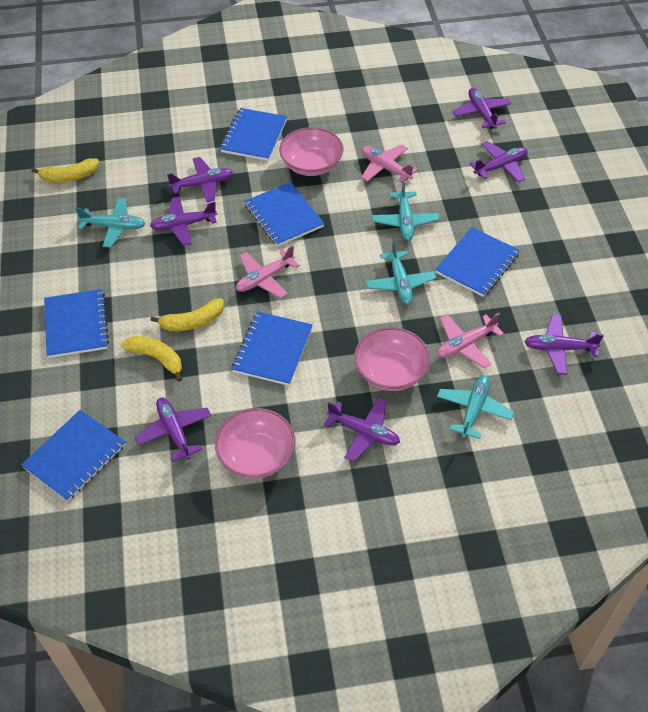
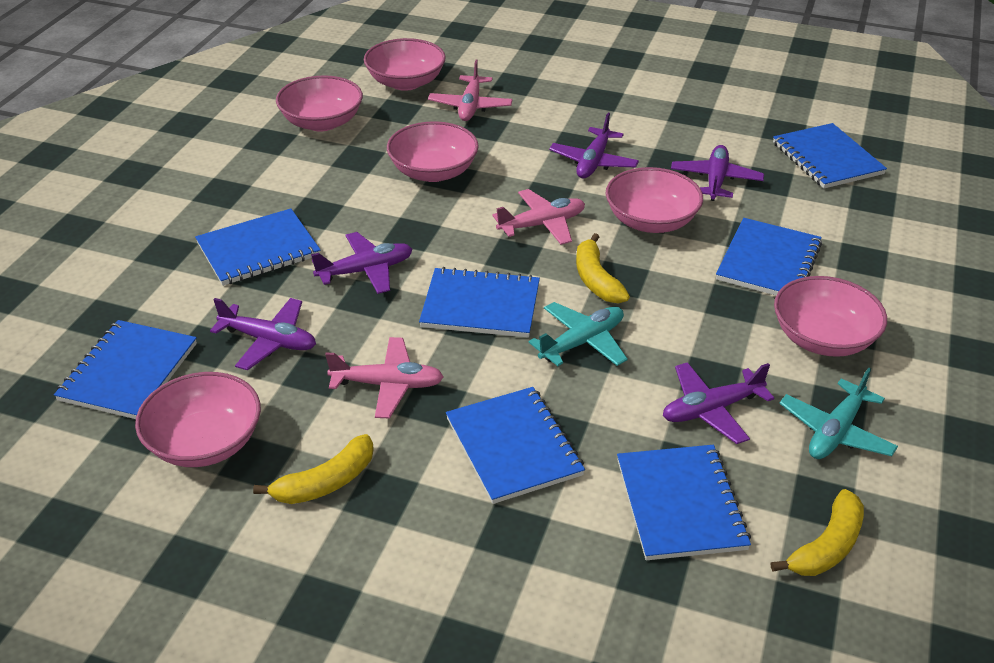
blue notebook: 6 -> 7
pink bowl: 3 -> 6
purple plane: 7 -> 5
turquoise plane: 4 -> 2

